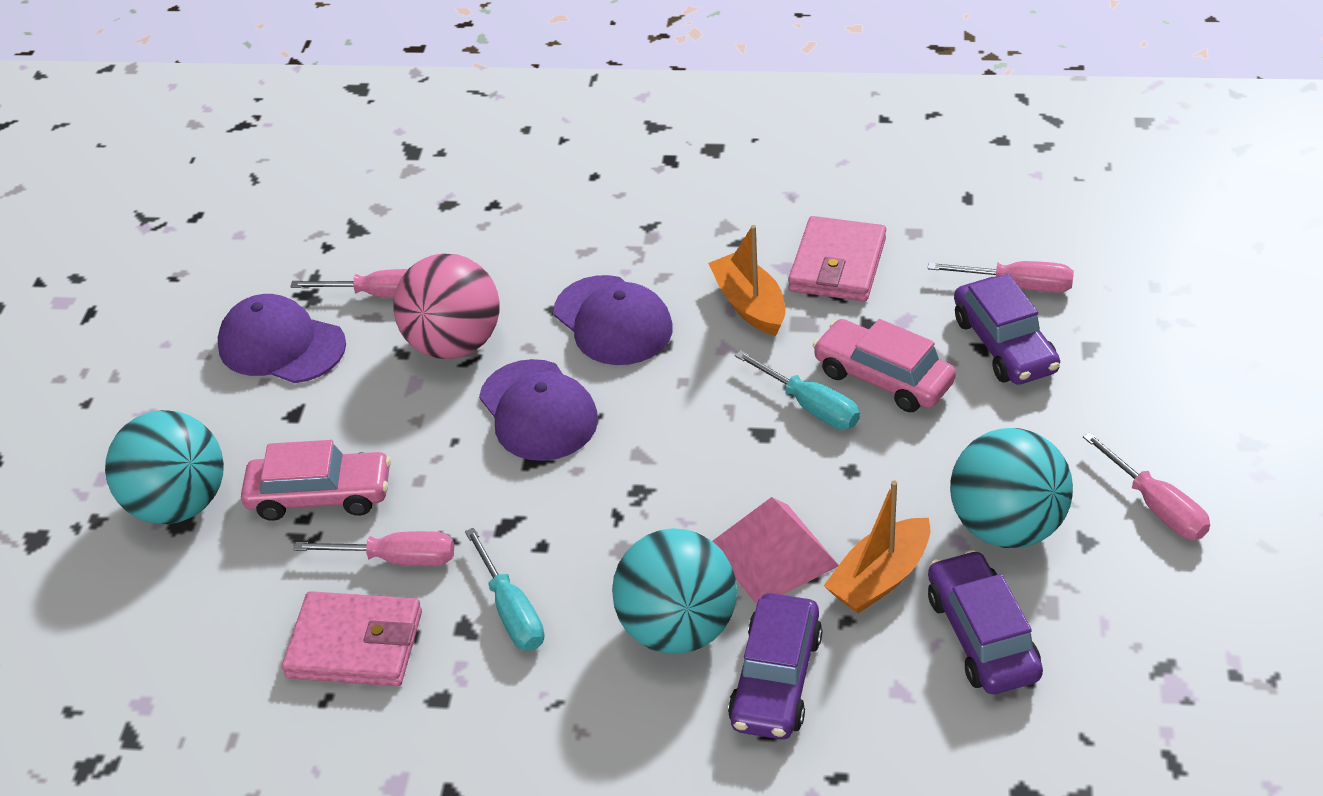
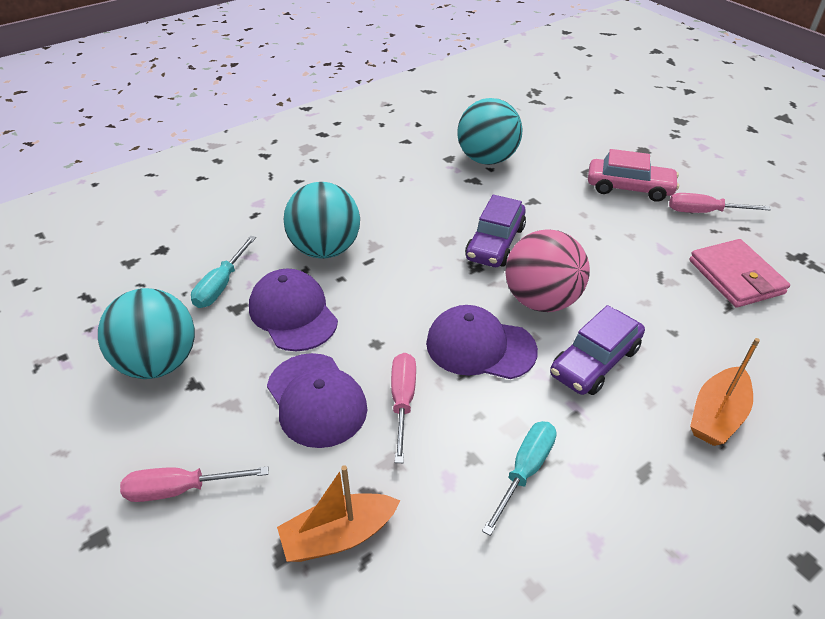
pink car: 2 -> 1
pink pyramid: 1 -> 0
pink screwdriver: 4 -> 3
pink wallet: 2 -> 1
purple car: 3 -> 2

